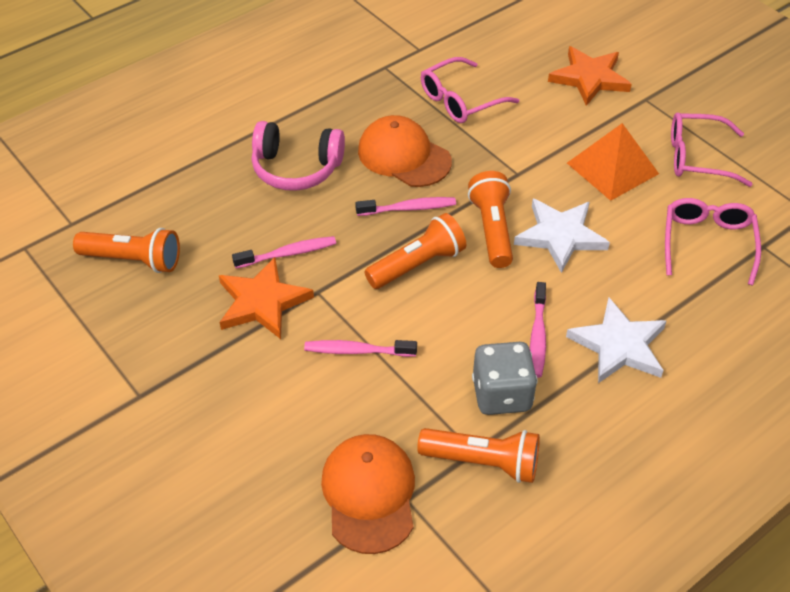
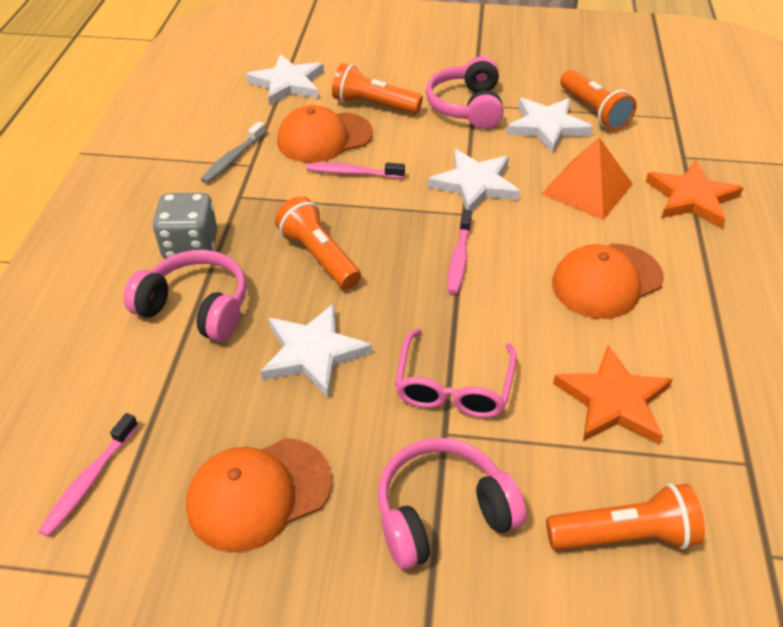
grey toothbrush: 0 -> 1
orange cap: 2 -> 3
pink glasses: 3 -> 1
pink headphones: 1 -> 3
pink toothbrush: 4 -> 3
white star: 2 -> 4

